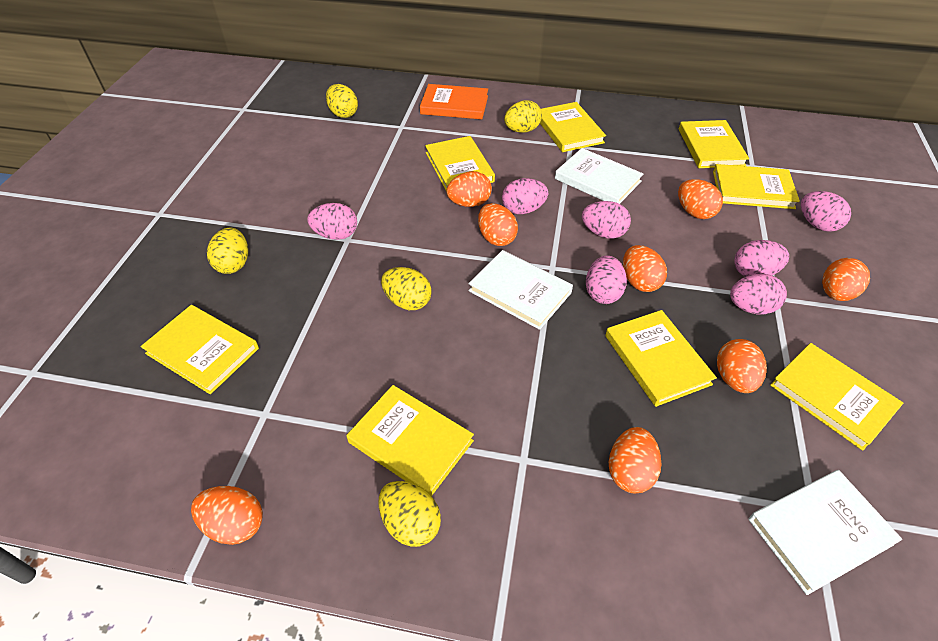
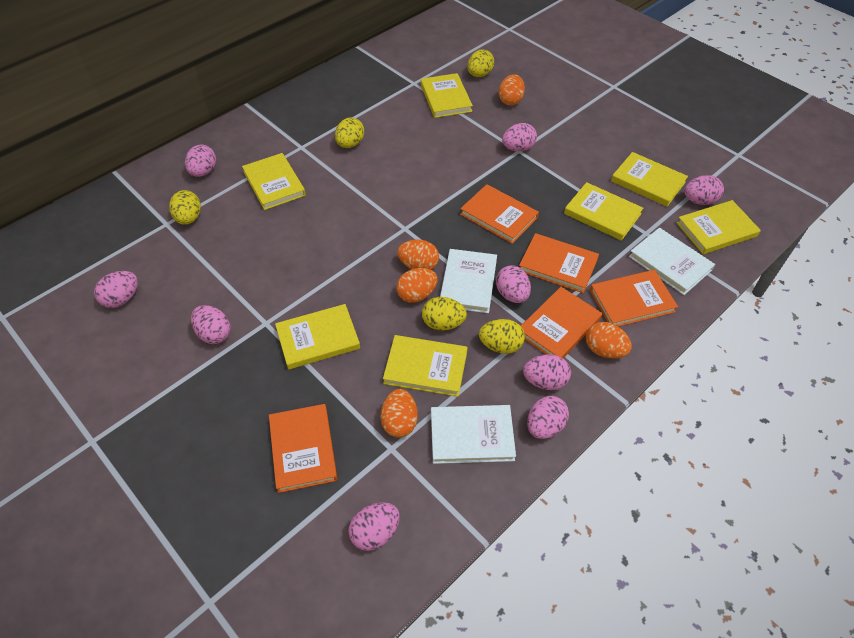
orange book: 1 -> 5
orange egg: 8 -> 5
pink egg: 7 -> 9
yellow book: 8 -> 7

